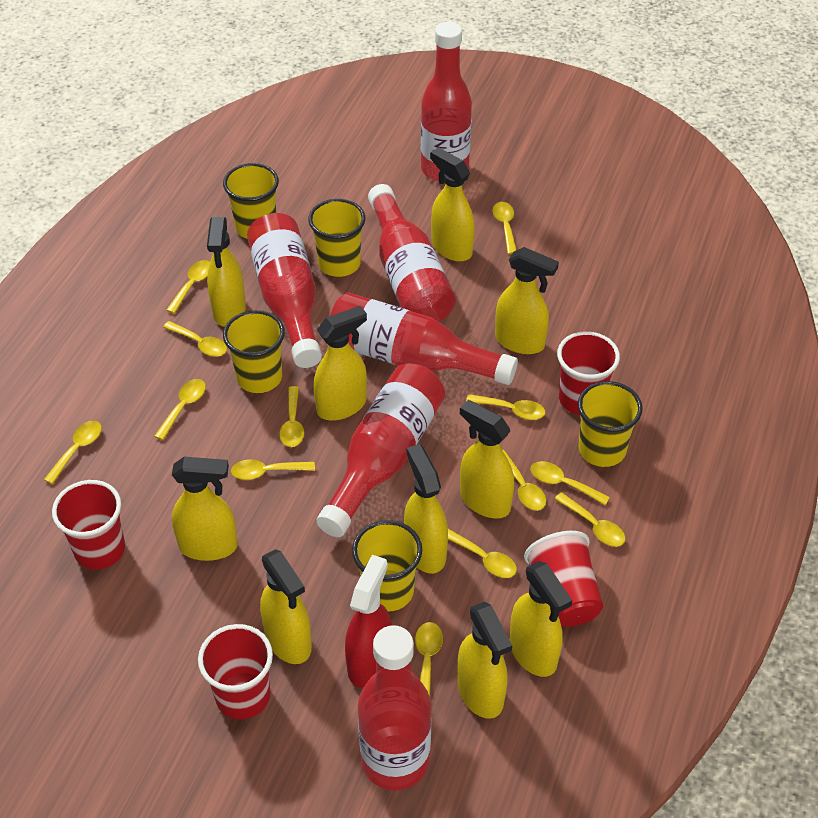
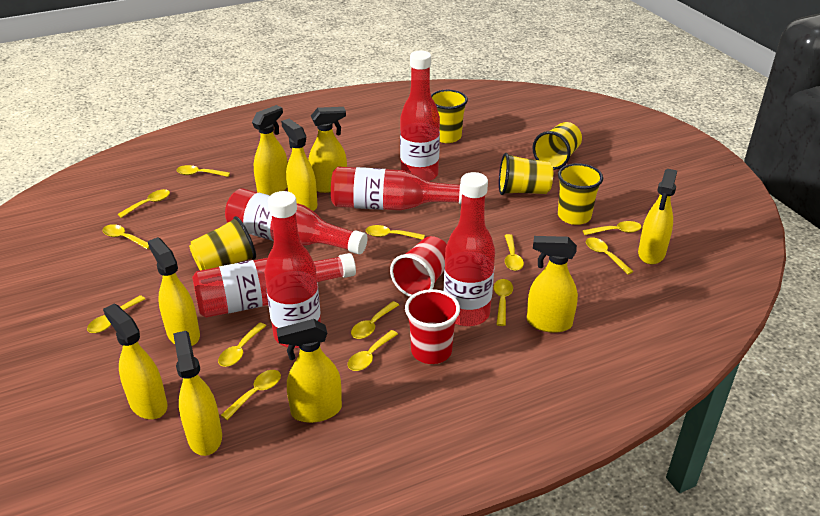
red cup: 4 -> 2
red spray bottle: 1 -> 0
yellow spray bottle: 10 -> 9

